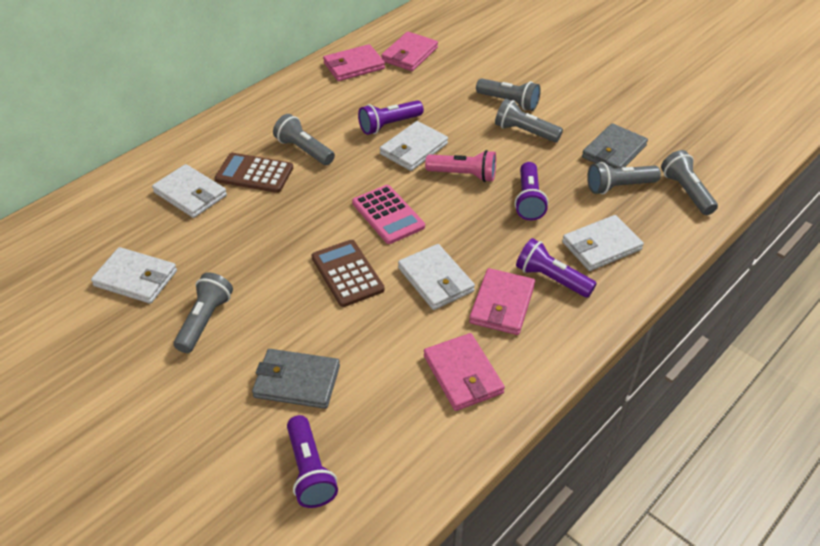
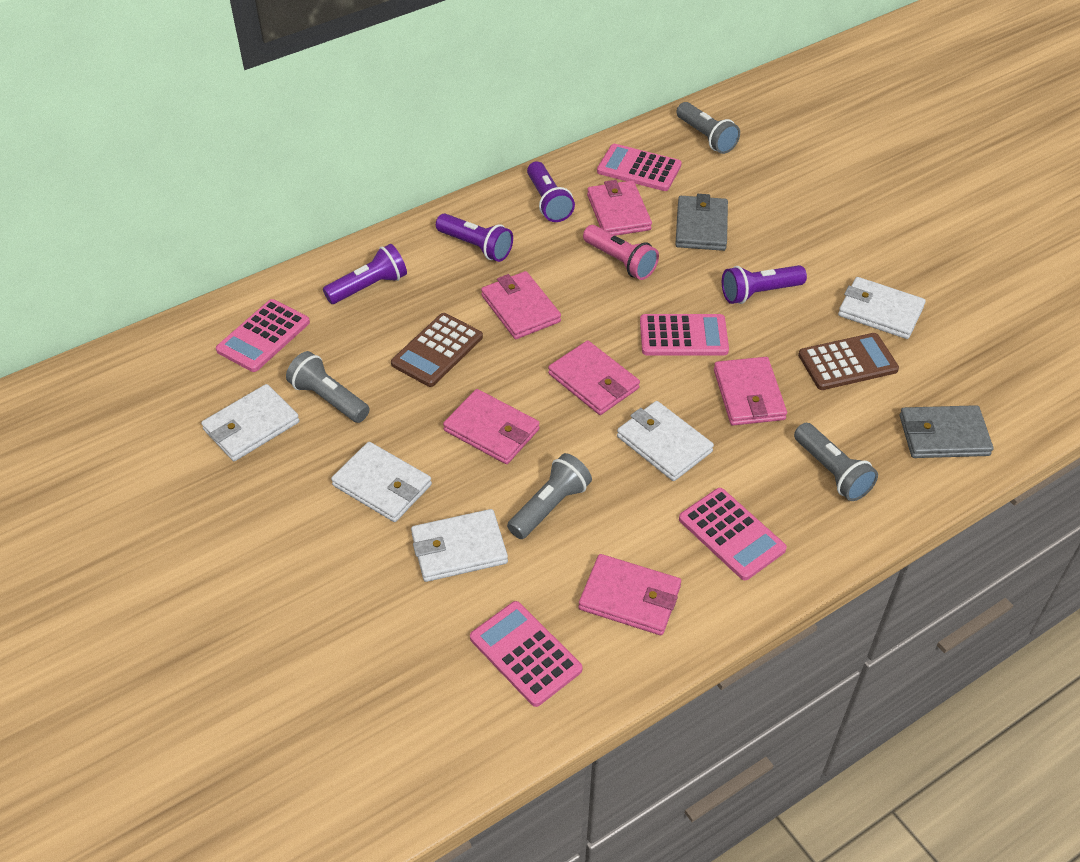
grey flashlight: 6 -> 4
pink calculator: 1 -> 5
pink wallet: 4 -> 6

